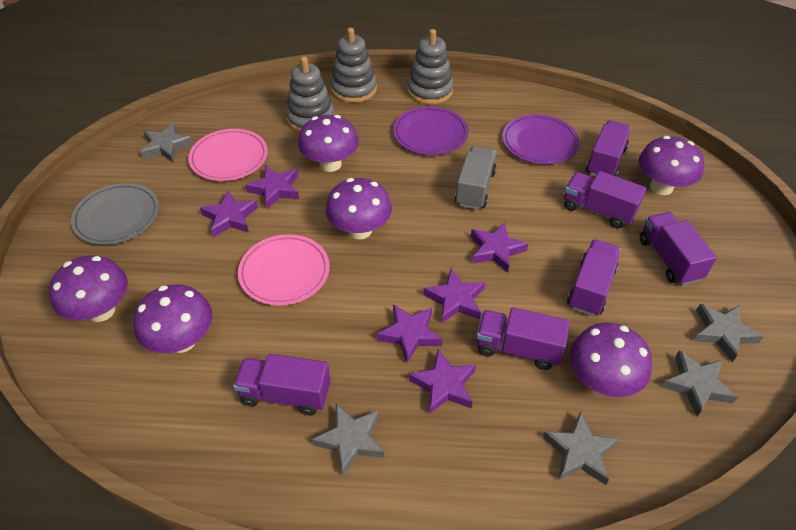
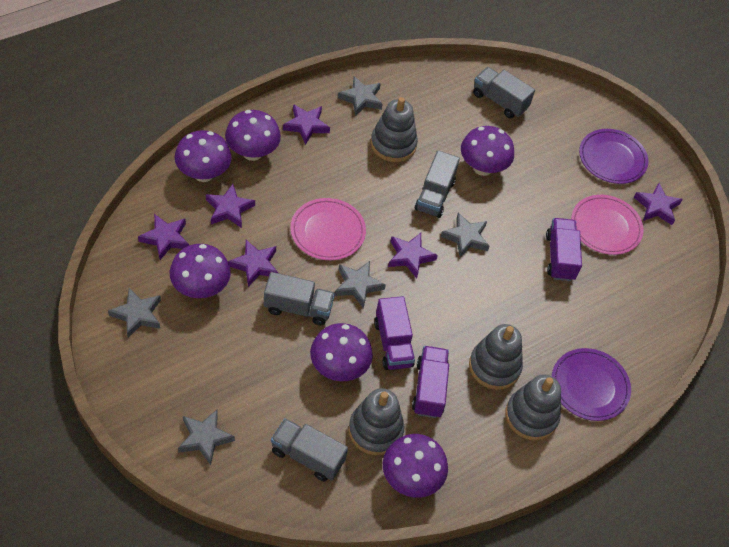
grey plate: 1 -> 0
grey stacking toy: 3 -> 4
grey truck: 1 -> 4
purple truck: 6 -> 3

